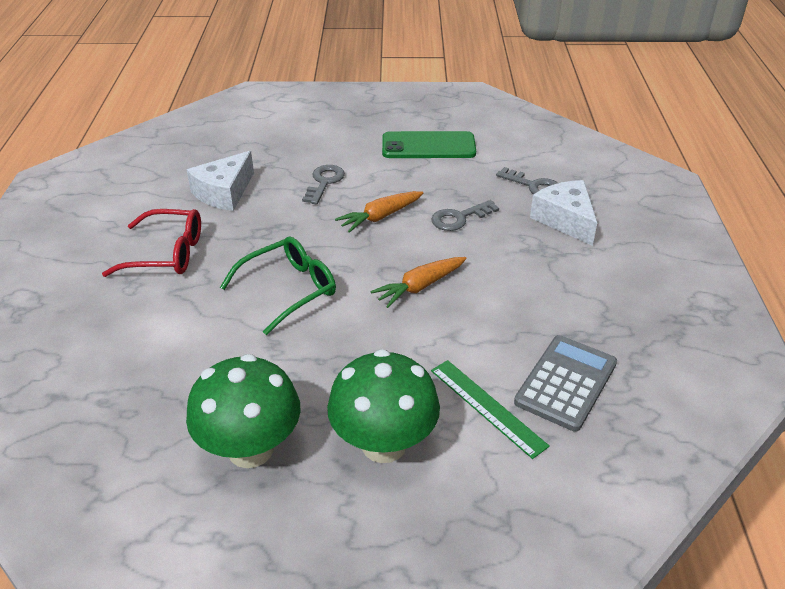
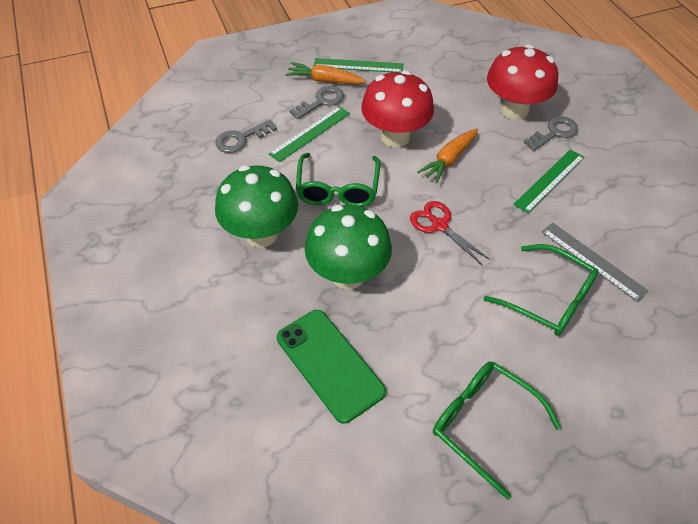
green glasses: 1 -> 3
green ruler: 1 -> 3
grey calculator: 1 -> 0
grey ruler: 0 -> 1
red glasses: 1 -> 0
red mushroom: 0 -> 2
red scissors: 0 -> 1
white cheese: 2 -> 0

